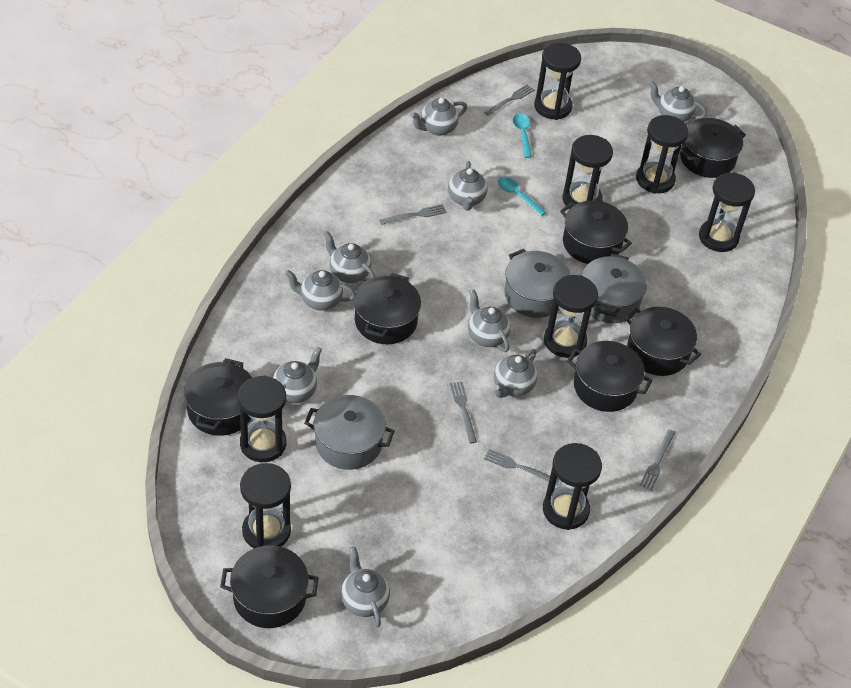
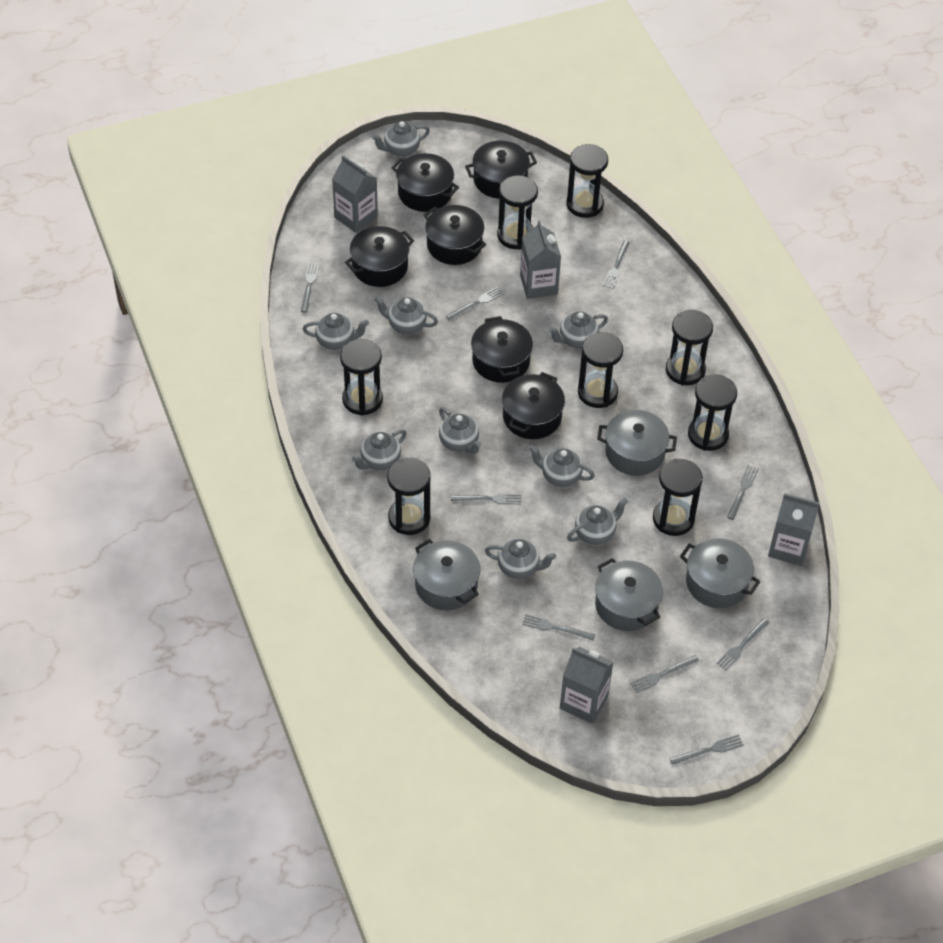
black pot: 7 -> 6
grey carton: 0 -> 4
grey fork: 5 -> 9
grey pot: 3 -> 4
turquoise spoon: 2 -> 0

